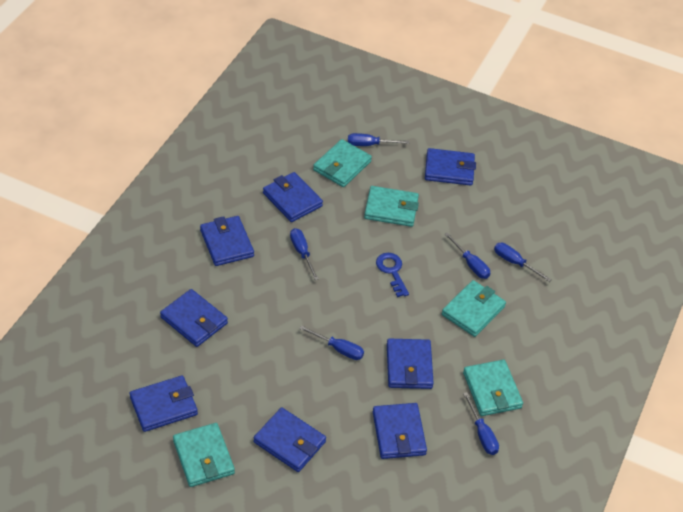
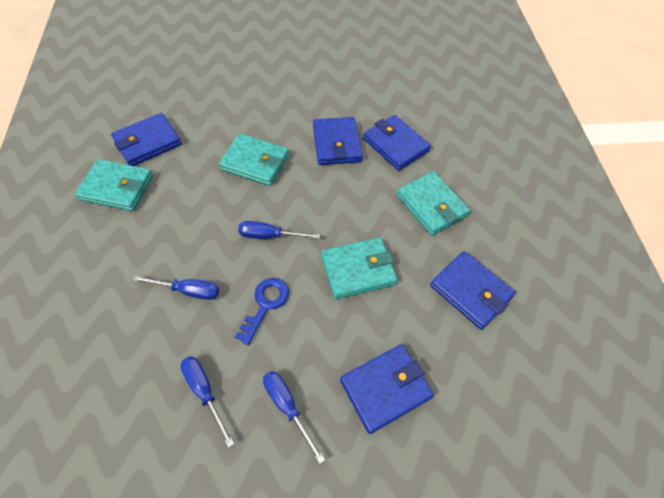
blue screwdriver: 6 -> 4
blue wallet: 8 -> 5
turquoise wallet: 5 -> 4

